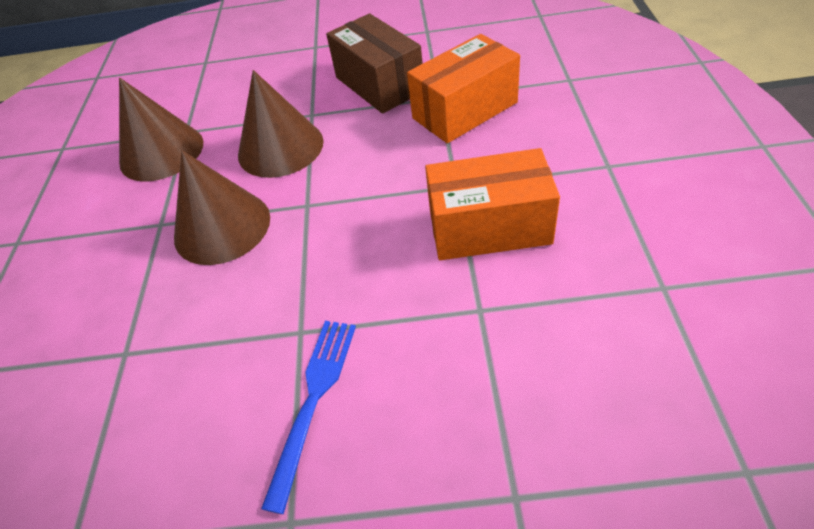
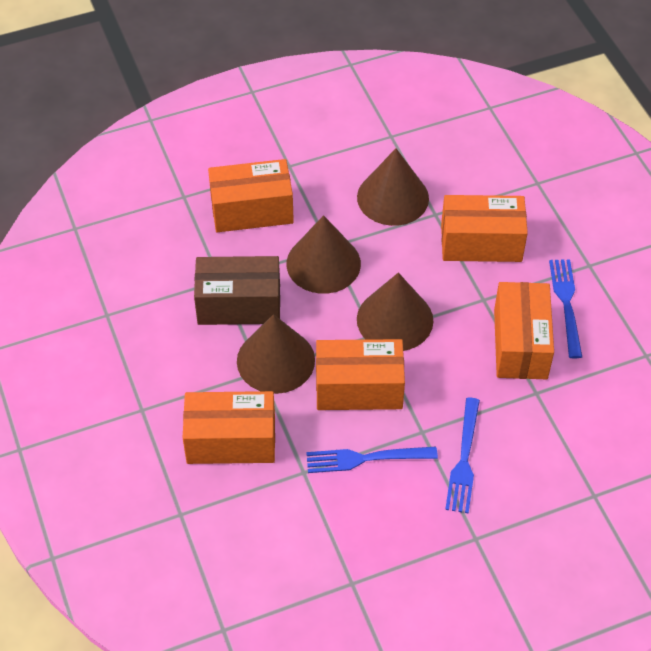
blue fork: 1 -> 3
brown cone: 3 -> 4
orange box: 2 -> 5

